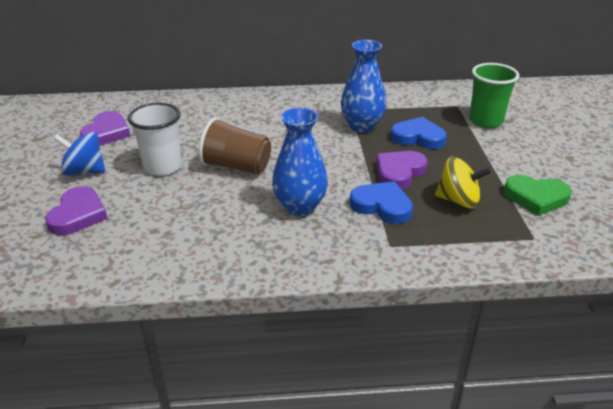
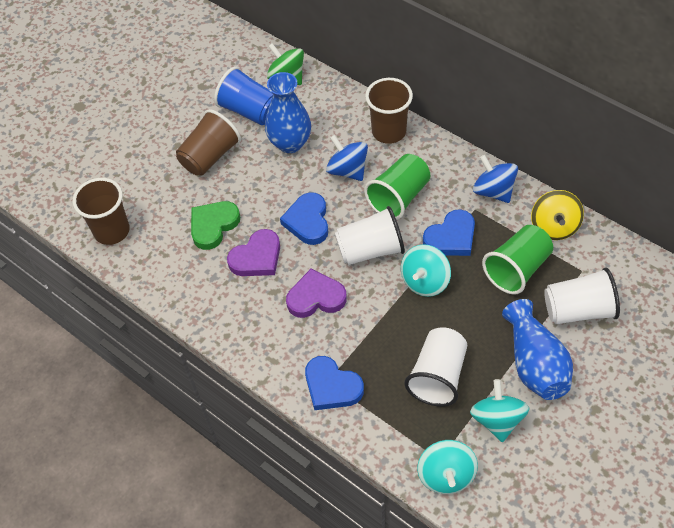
blue cup: 0 -> 1
blue heart: 2 -> 3
blue spinning top: 1 -> 2
brown cup: 1 -> 3
green cup: 1 -> 2
green spinning top: 0 -> 1
purple heart: 3 -> 2
turquoise spinning top: 0 -> 3
white cup: 1 -> 3

